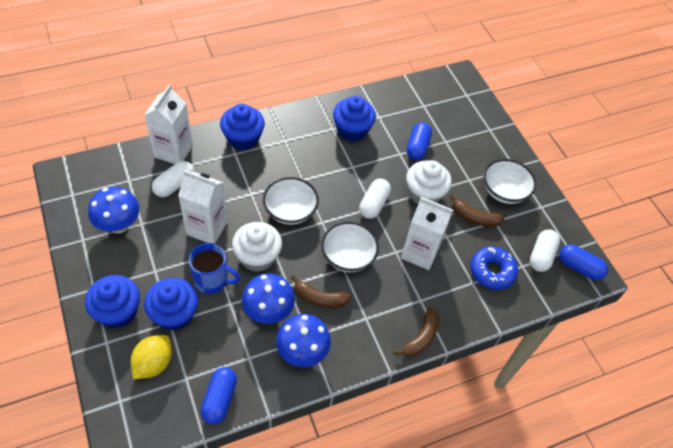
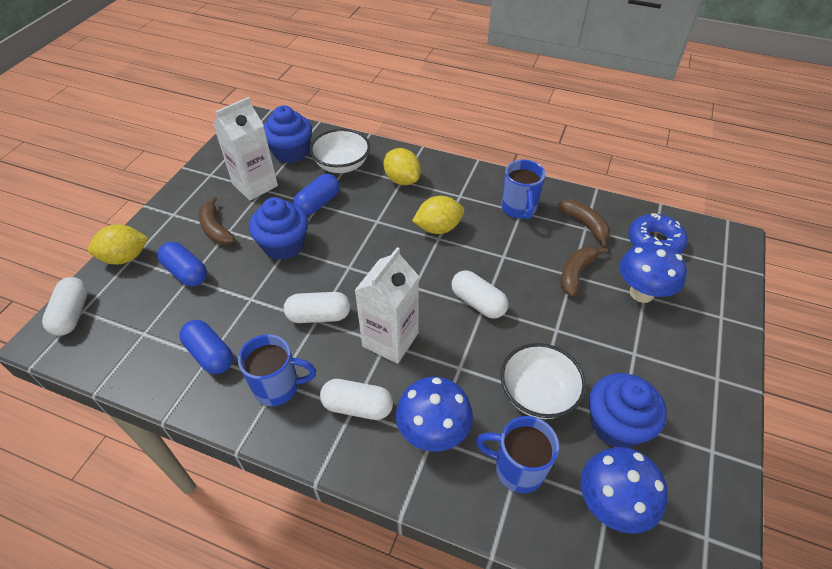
blue cupcake: 4 -> 3
blue mug: 1 -> 3
white bowl: 3 -> 2
white capsule: 3 -> 4
white carton: 3 -> 2
white cupcake: 2 -> 0
yellow lemon: 1 -> 3

